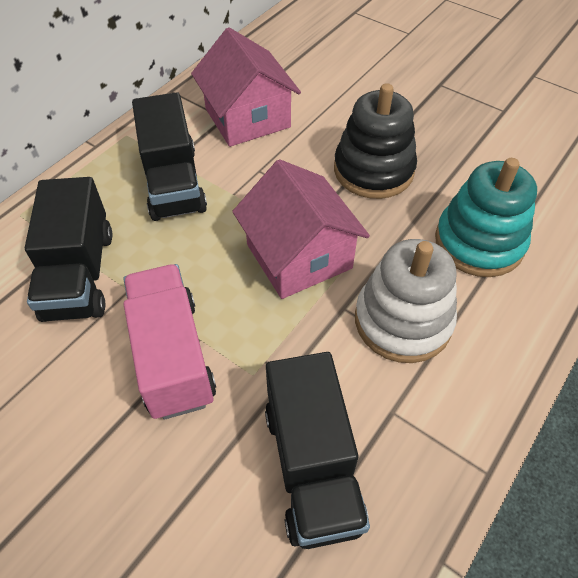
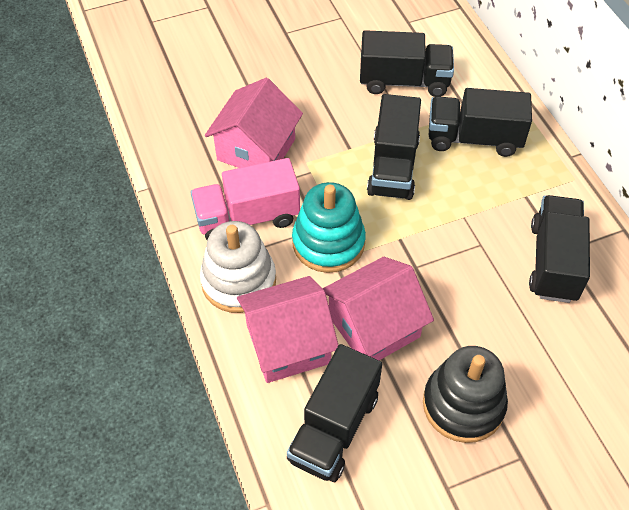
black truck: 3 -> 5
pink house: 2 -> 3

